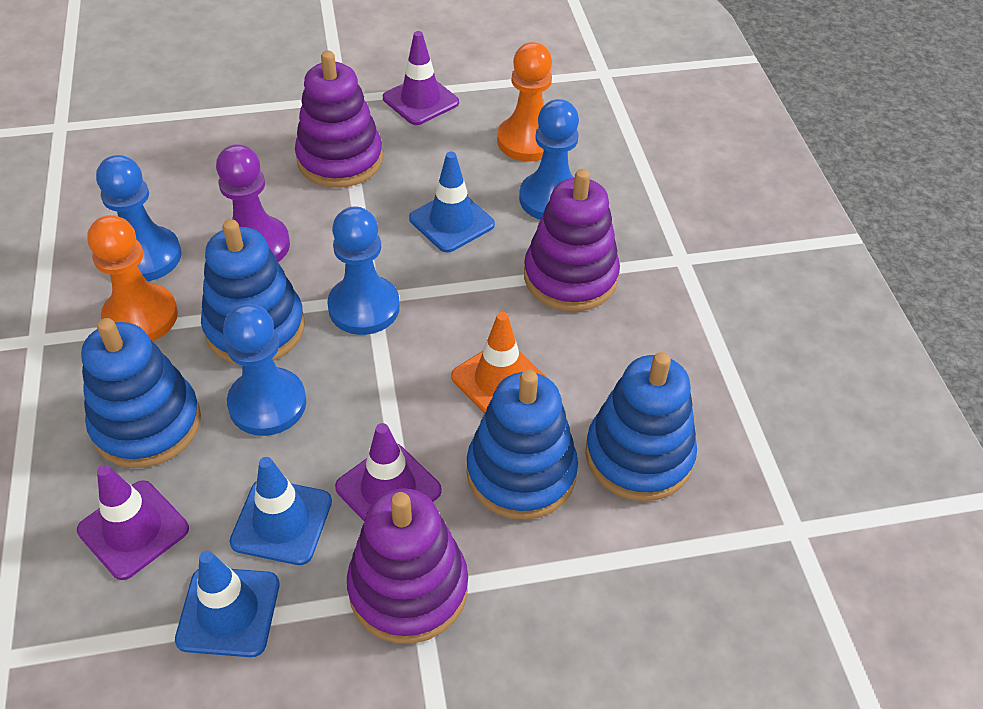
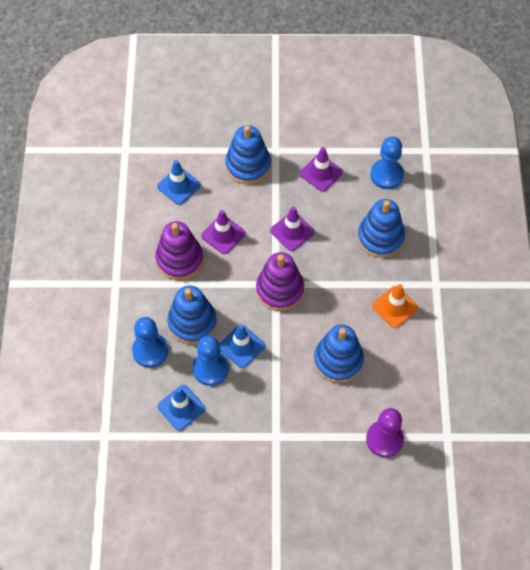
blue pawn: 4 -> 3
orange pawn: 2 -> 0
purple stacking toy: 3 -> 2

